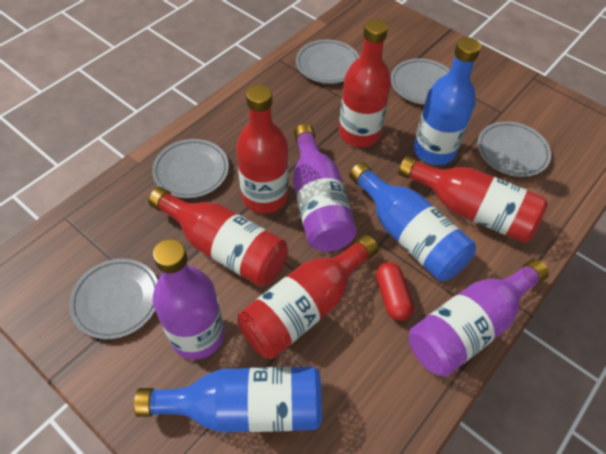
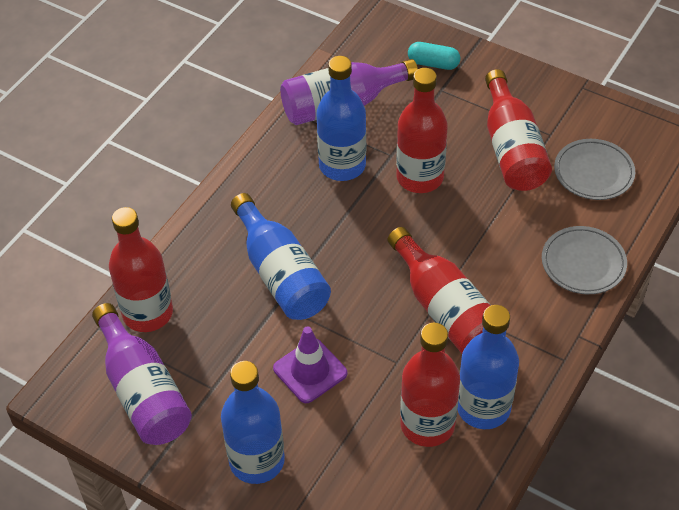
blue bottle: 3 -> 4
grey plate: 5 -> 2
purple bottle: 3 -> 2
purple traffic cone: 0 -> 1
red capsule: 1 -> 0
turquoise capsule: 0 -> 1

